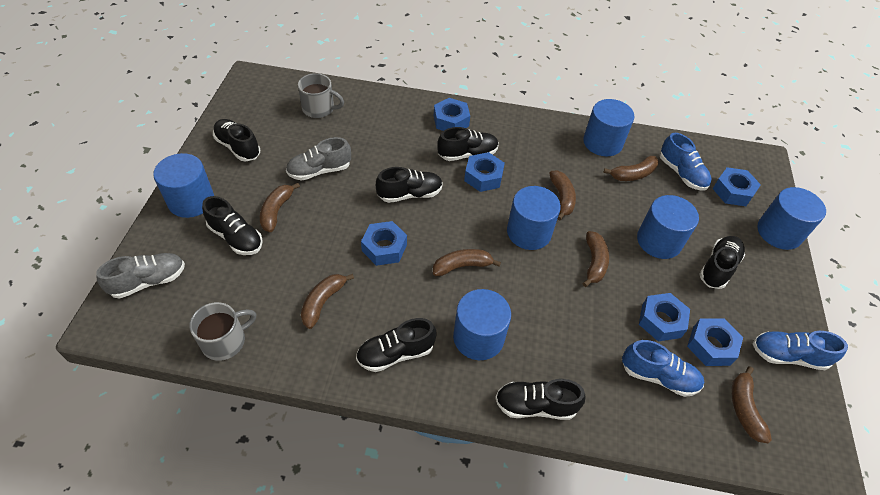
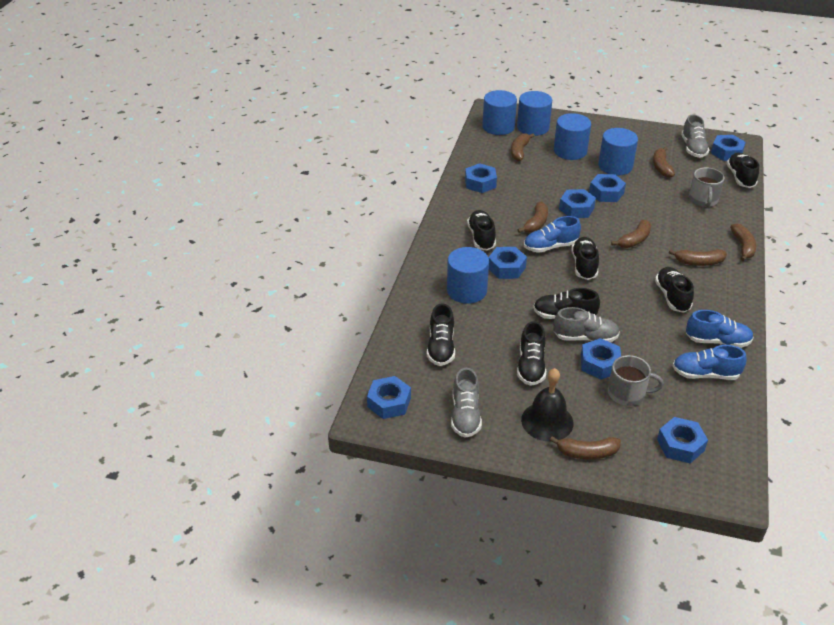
black bell: 0 -> 1
blue cylinder: 6 -> 5
blue nut: 6 -> 8
grey shoe: 2 -> 3

